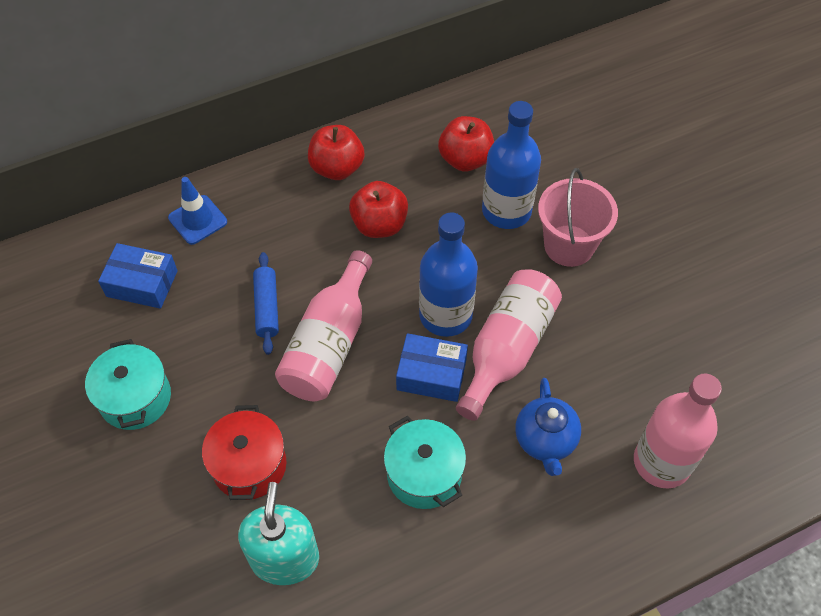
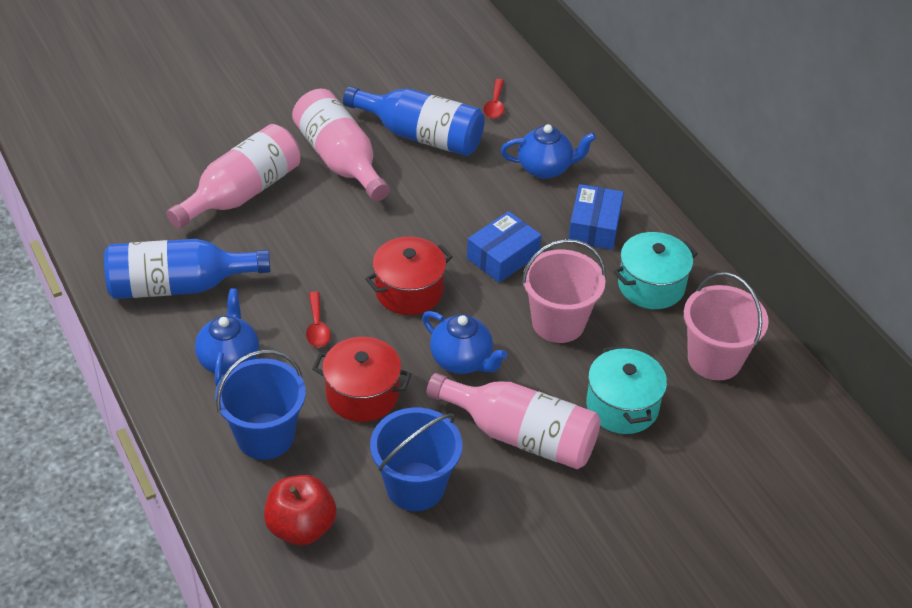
blue bucket: 0 -> 2
blue rolling pin: 1 -> 0
blue teapot: 1 -> 3
blue traffic cone: 1 -> 0
pink bucket: 1 -> 2
red apple: 3 -> 1
red pot: 1 -> 2
red spoon: 0 -> 2
turquoise soap dispenser: 1 -> 0

